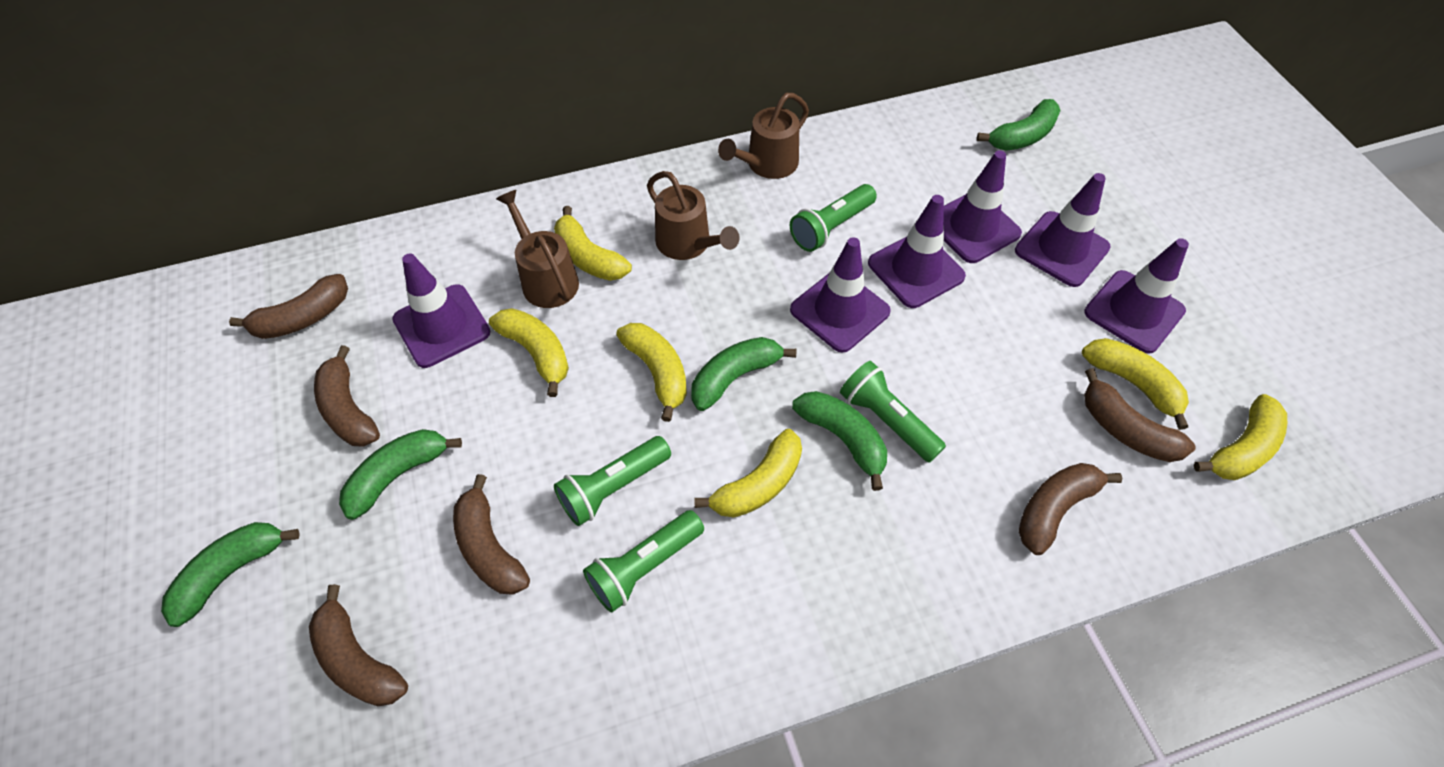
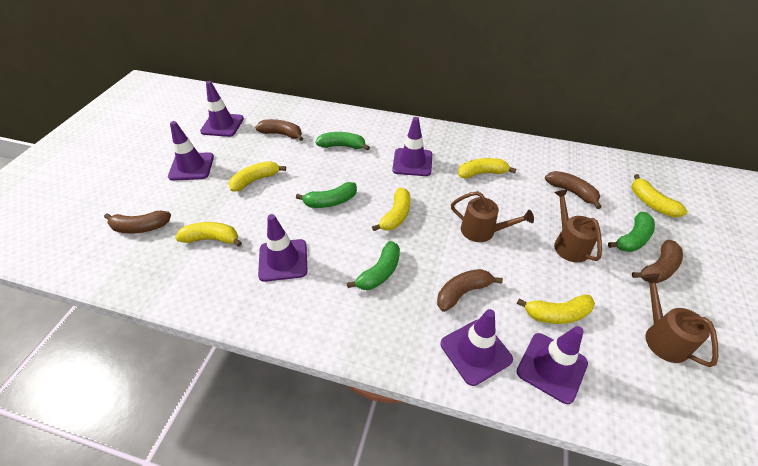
brown banana: 6 -> 5
green banana: 5 -> 4
green flashlight: 4 -> 0

